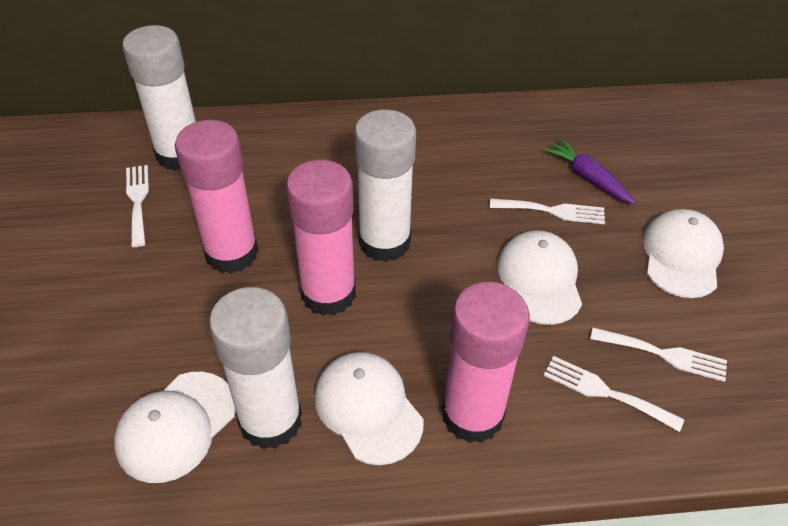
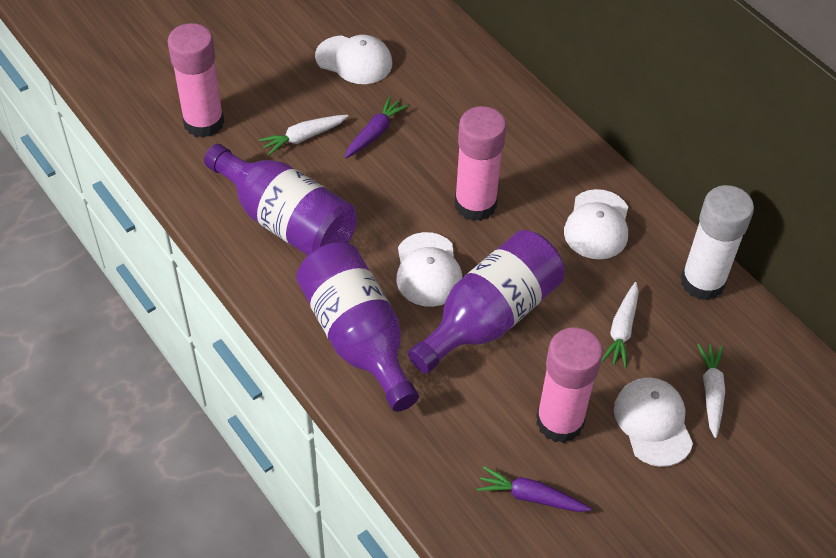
purple bottle: 0 -> 3
purple carrot: 1 -> 2
white carrot: 0 -> 3
white fork: 4 -> 0
white glue stick: 3 -> 1

